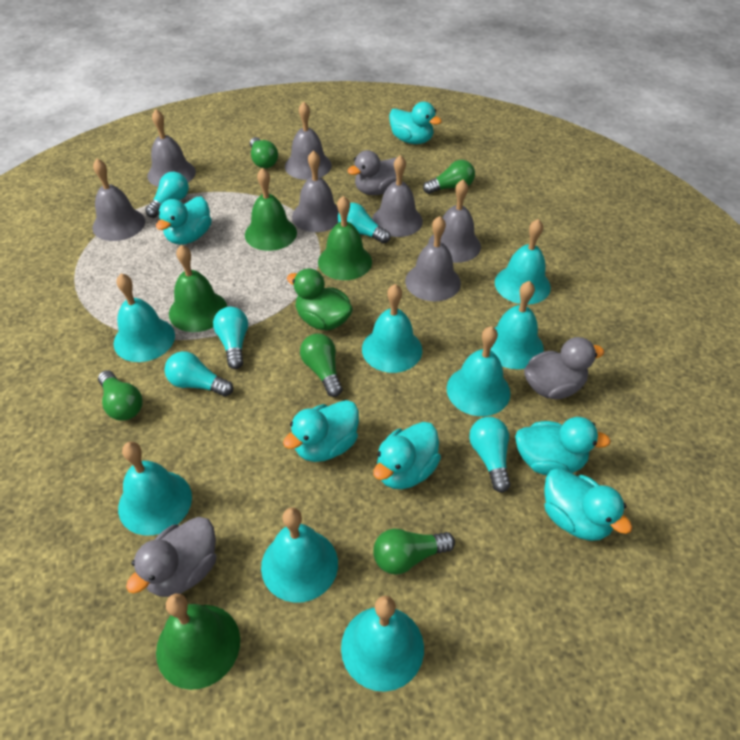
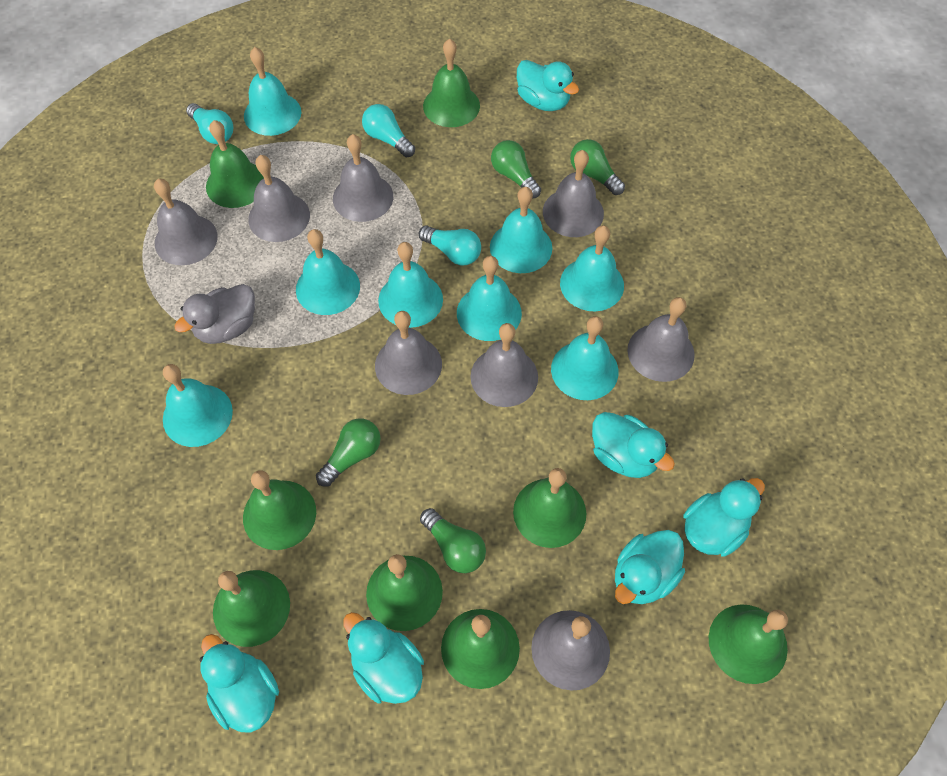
green bell: 4 -> 8
green duck: 1 -> 0
green light bulb: 5 -> 4
grey bell: 7 -> 8
grey duck: 3 -> 1
turquoise light bulb: 5 -> 3

